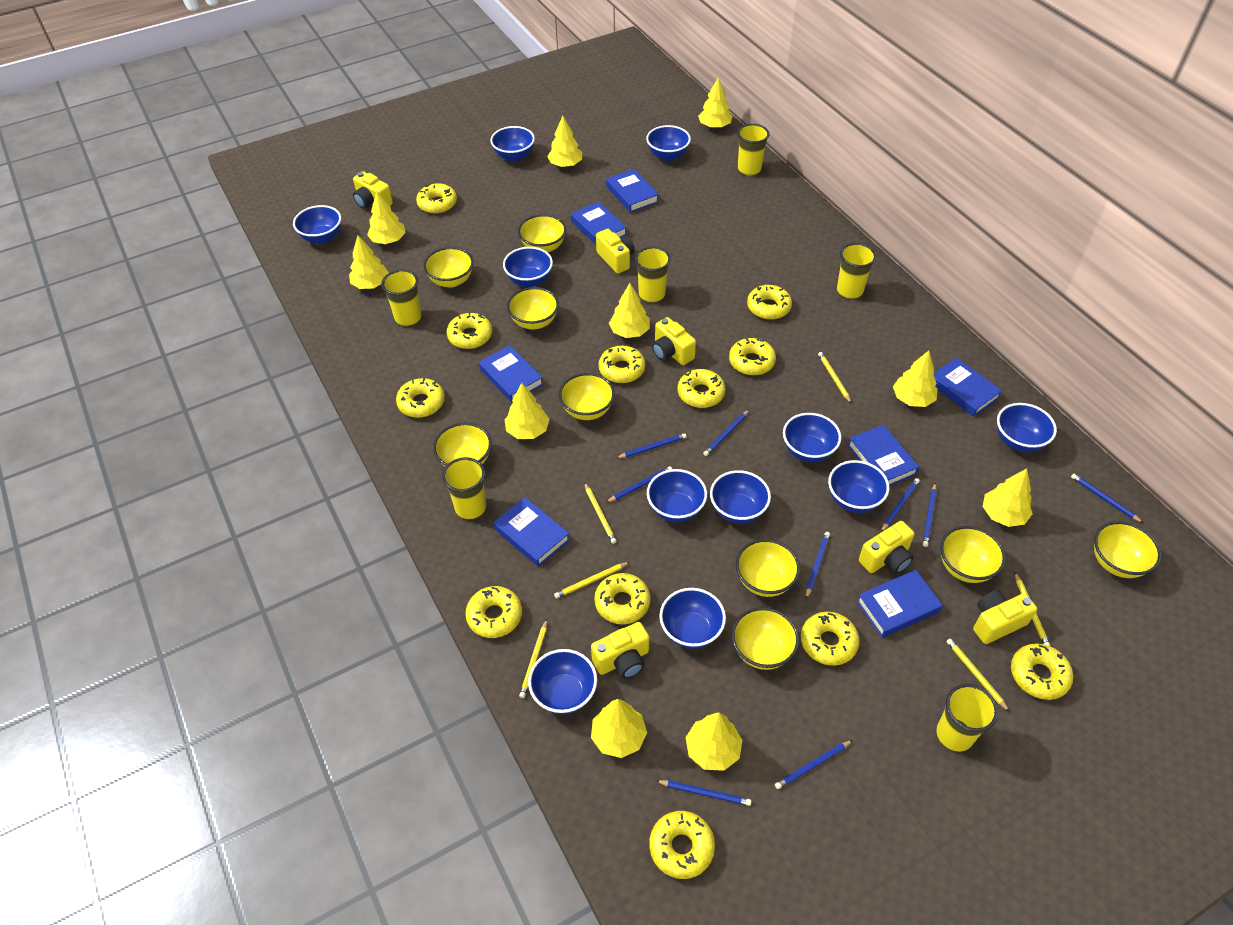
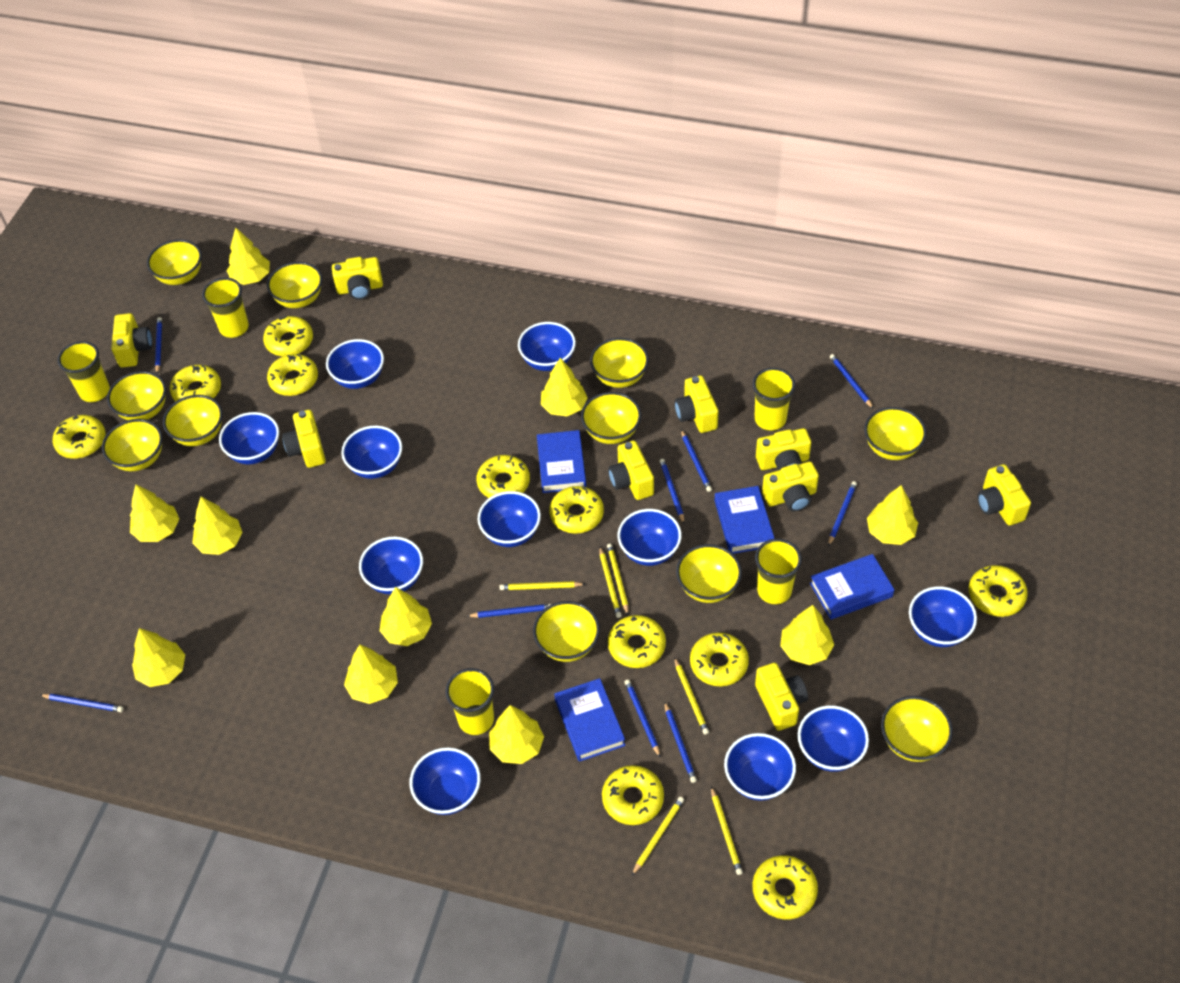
blue book: 7 -> 4
yellow bowl: 9 -> 11
yellow camera: 6 -> 9
yellow cup: 6 -> 5
yellow donut: 12 -> 11

